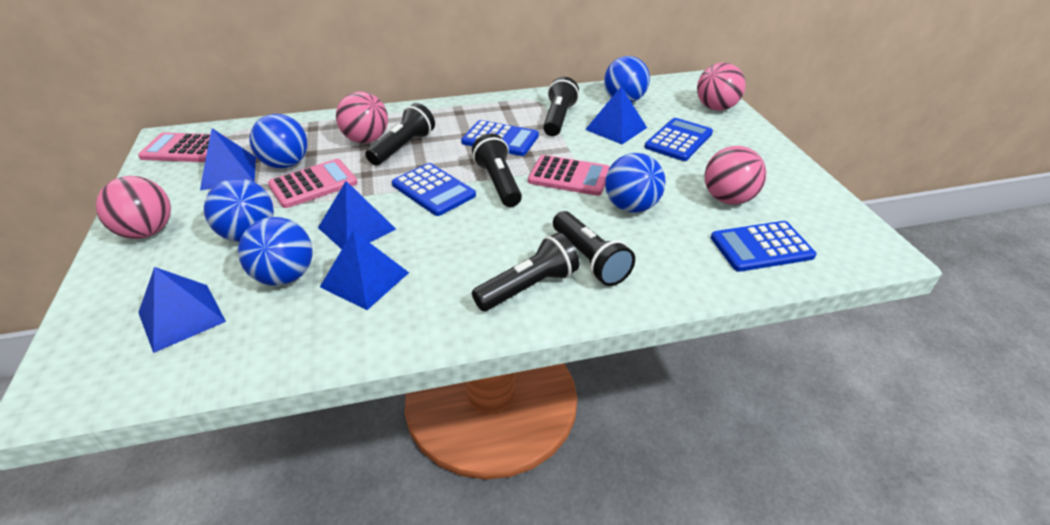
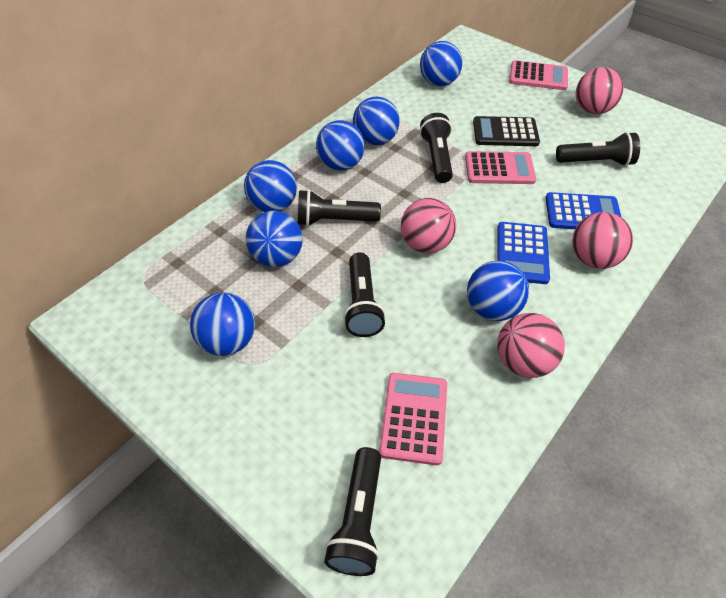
black calculator: 0 -> 1
blue ball: 5 -> 7
blue calculator: 4 -> 2
blue pyramid: 5 -> 0

